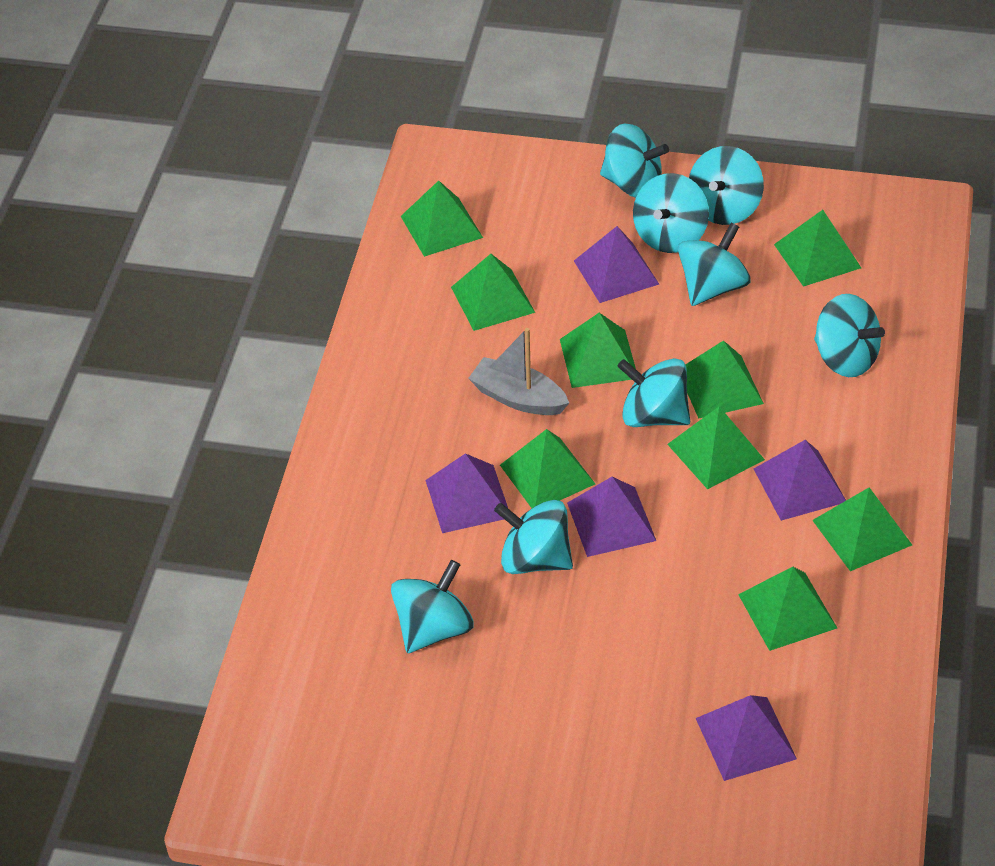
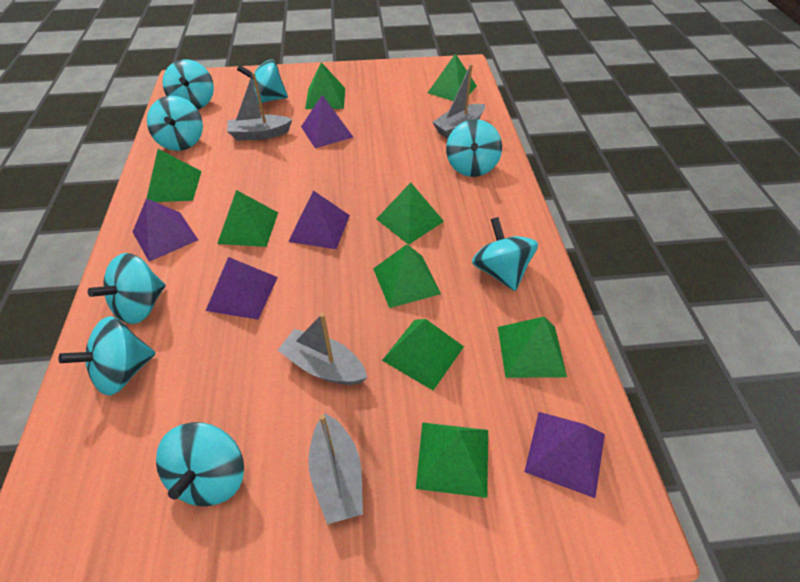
grey boat: 1 -> 4

